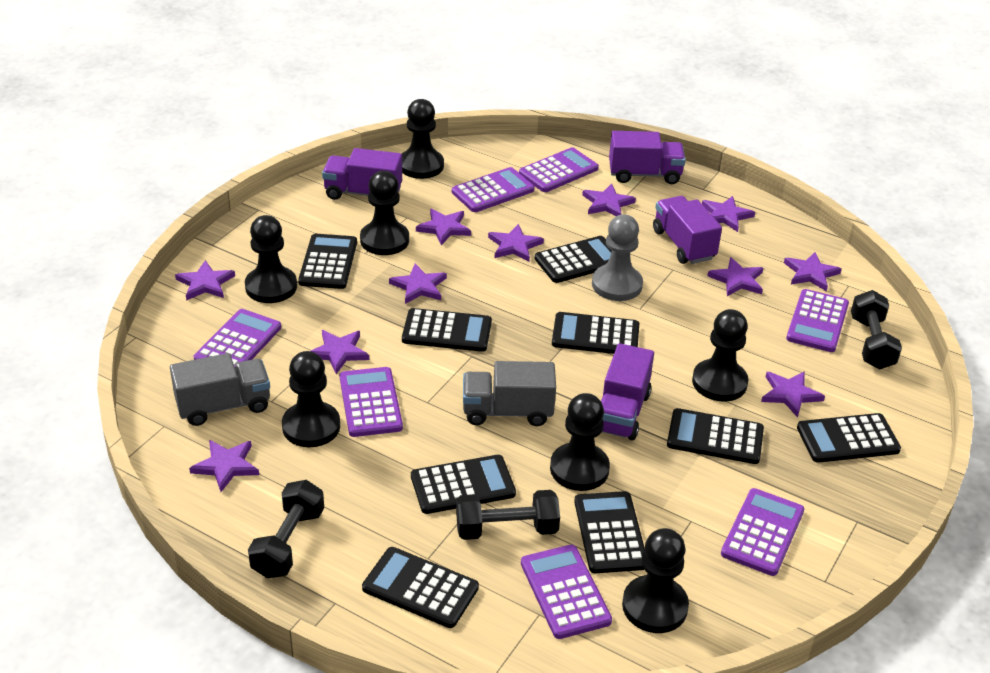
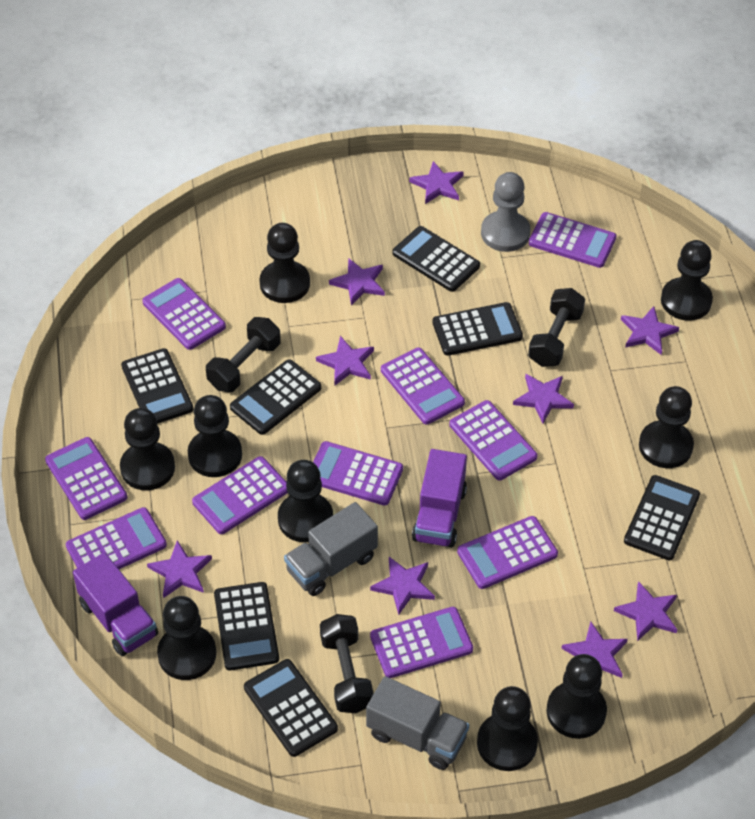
black calculator: 9 -> 7
black pawn: 7 -> 9
purple calculator: 7 -> 10
purple star: 11 -> 9
purple truck: 4 -> 2

